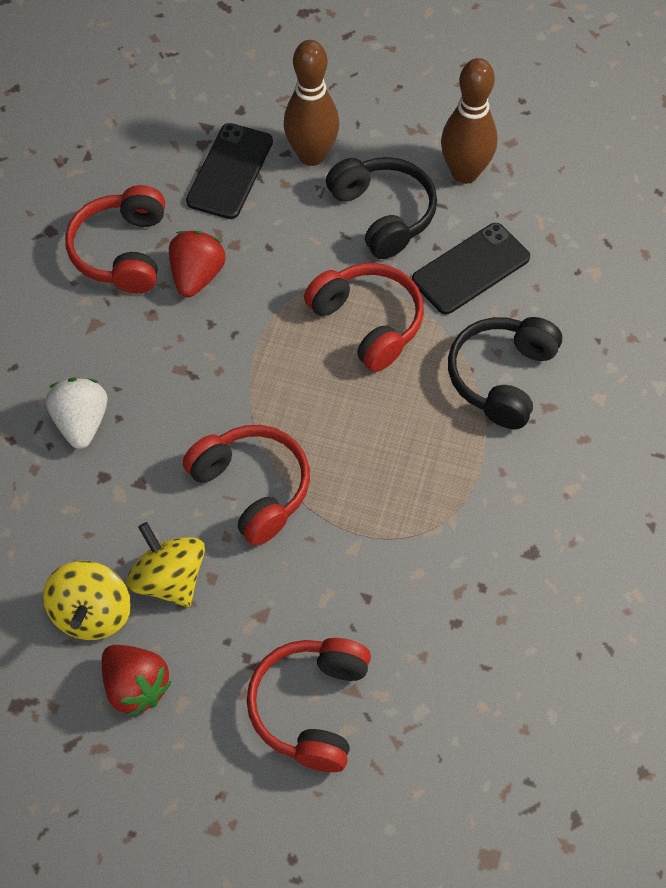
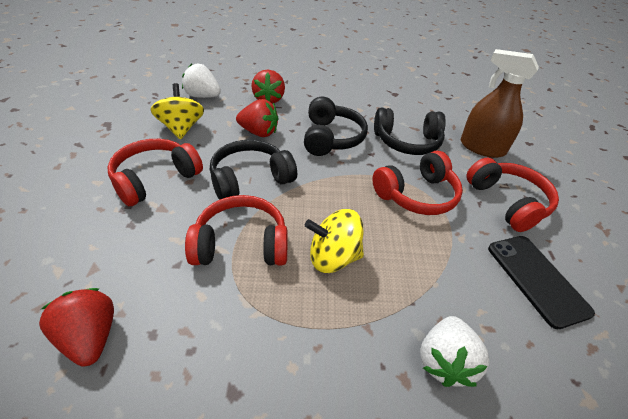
black headphones: 2 -> 3
black phone: 2 -> 1
brown bowling pin: 2 -> 0
brown spray bottle: 0 -> 1
red strawberry: 2 -> 3
white strawberry: 1 -> 2

